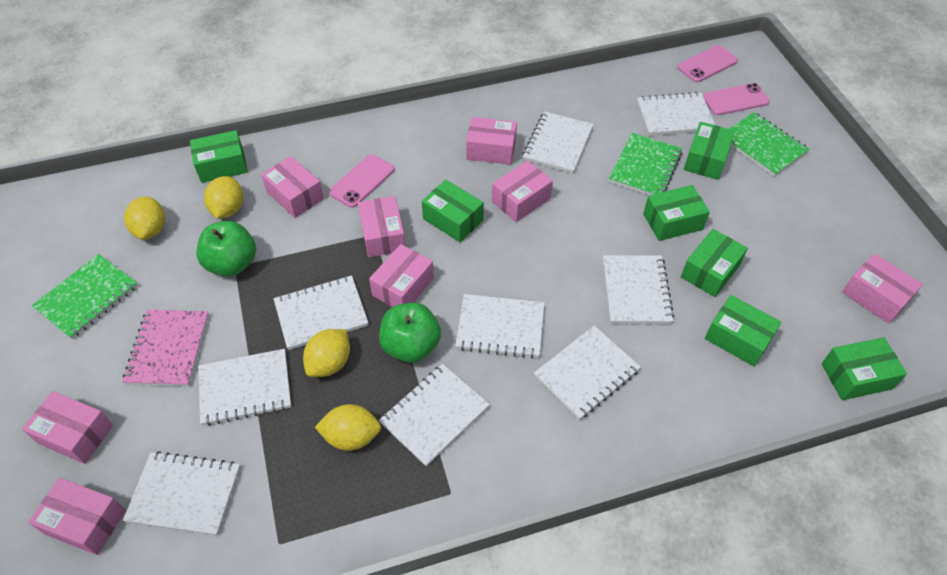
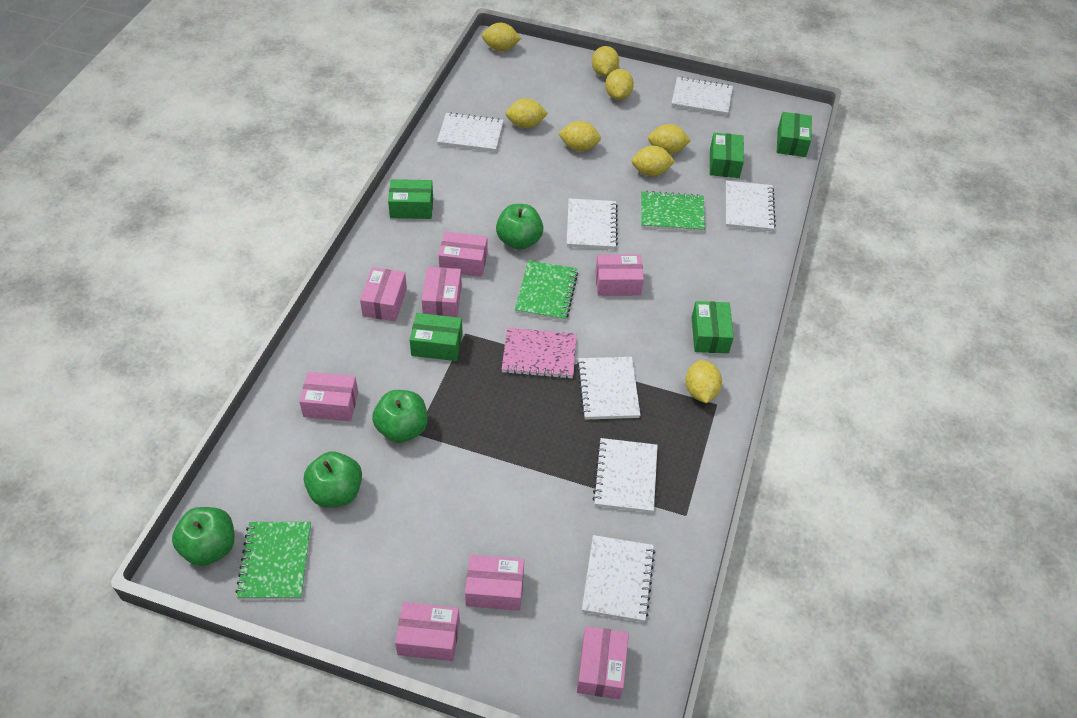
green apple: 2 -> 4
green box: 7 -> 5
pink phone: 3 -> 0
white notebook: 9 -> 7
yellow lemon: 4 -> 8

